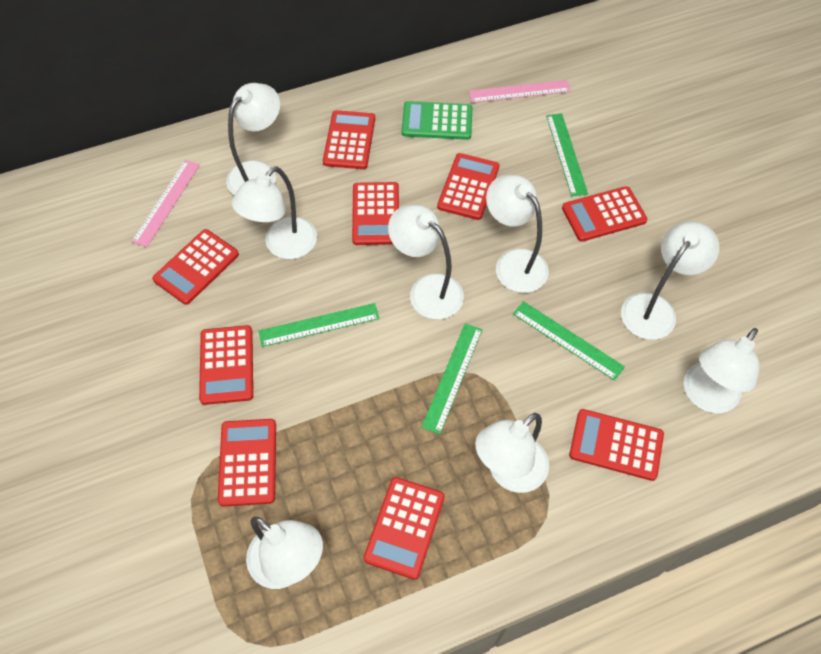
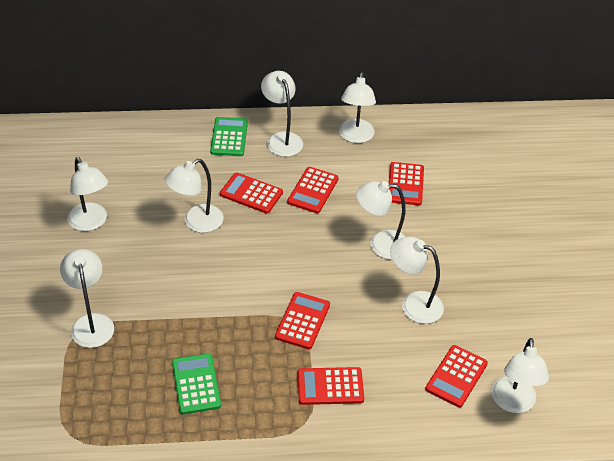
green calculator: 1 -> 2
green ruler: 4 -> 0
pink ruler: 2 -> 0
red calculator: 9 -> 6

